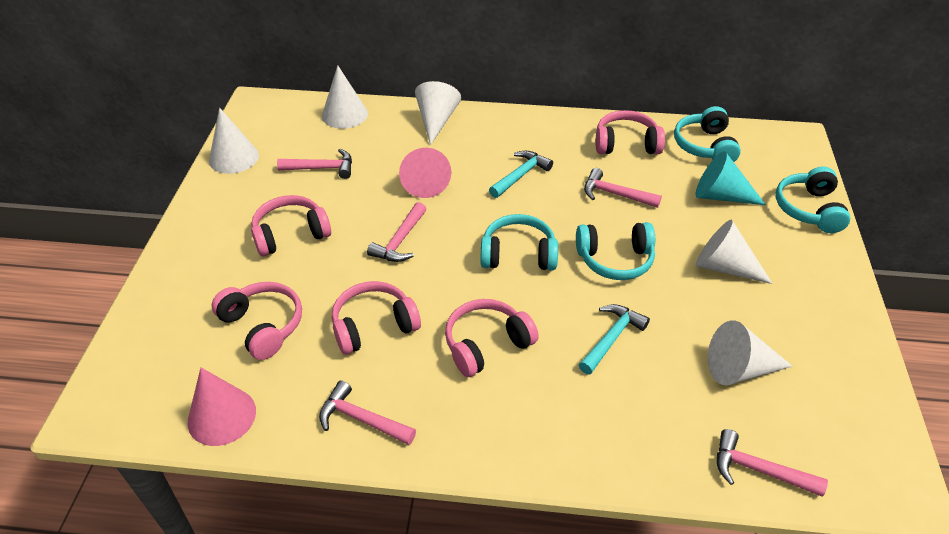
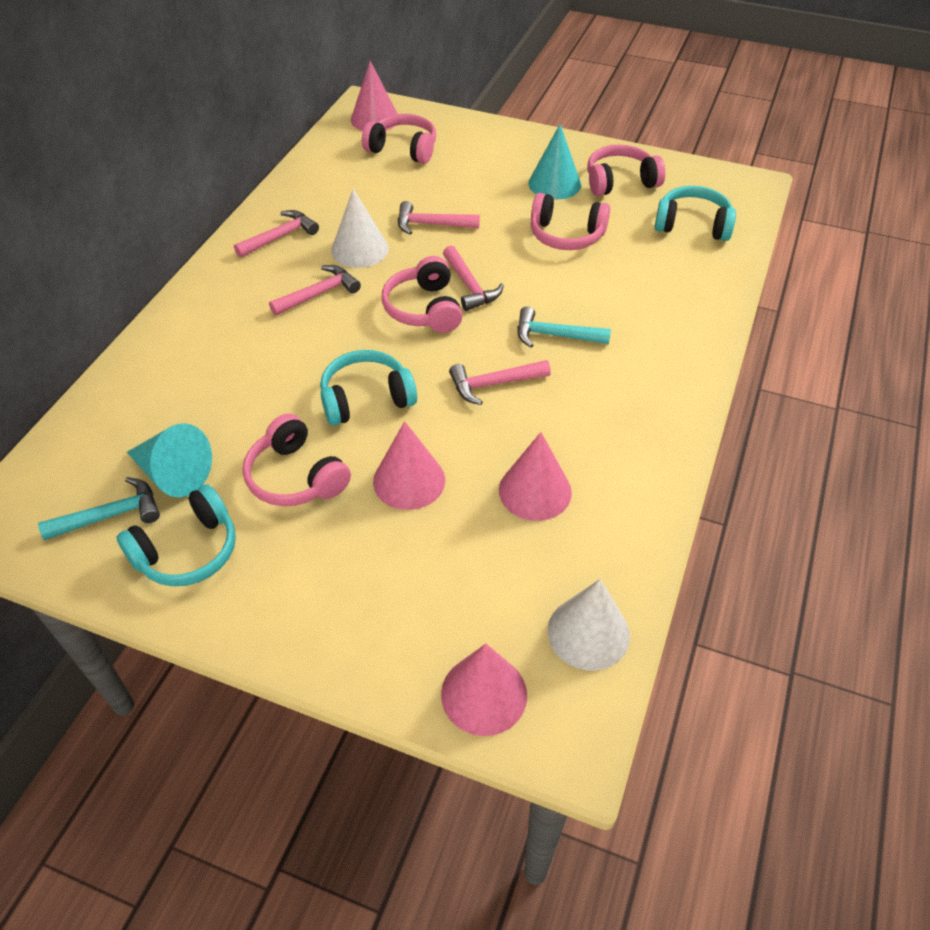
pink cone: 2 -> 4
turquoise cone: 1 -> 2
turquoise headphones: 4 -> 3
white cone: 5 -> 2

